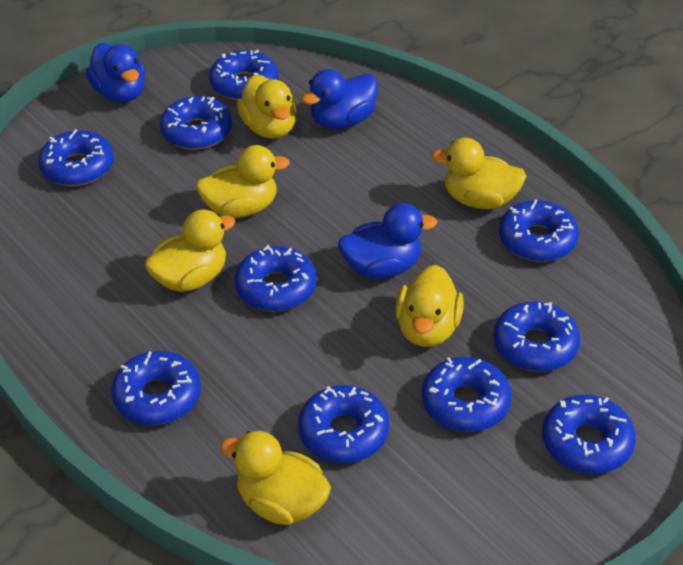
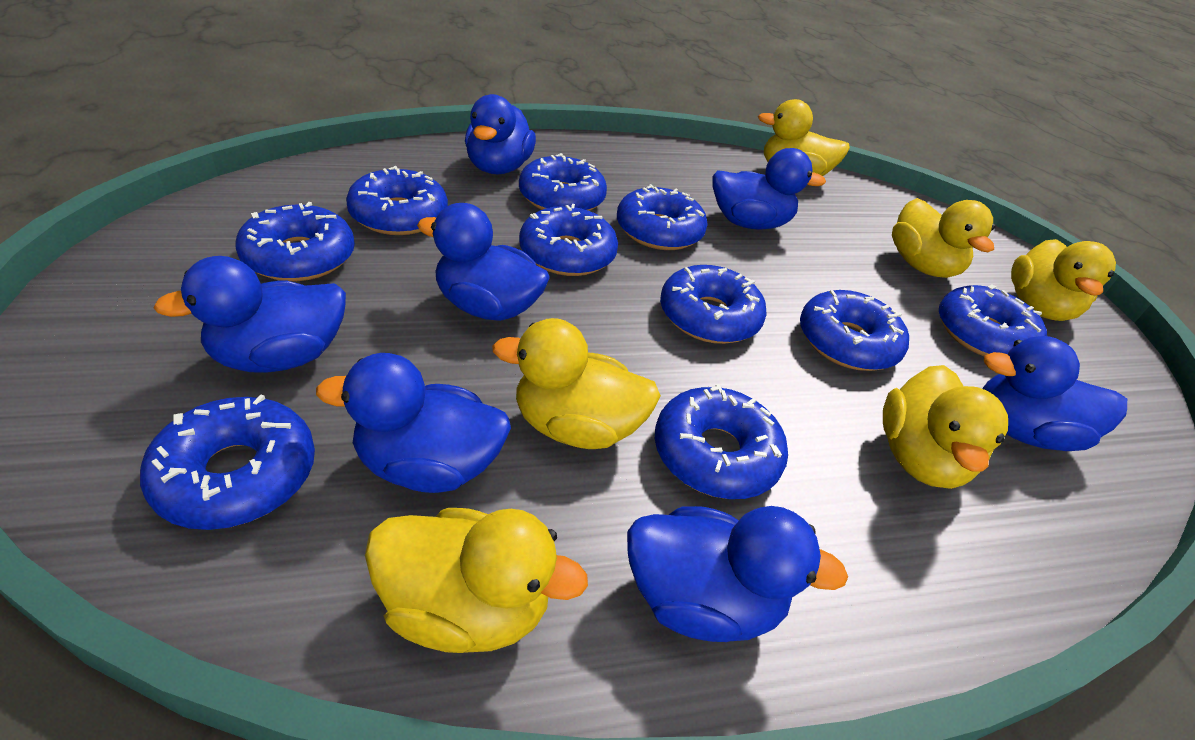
blue duck: 3 -> 7

